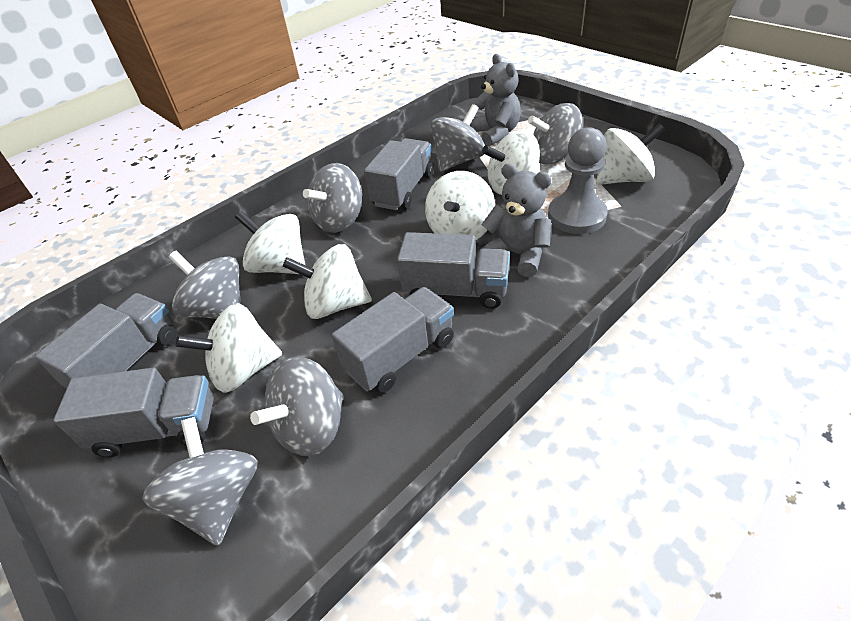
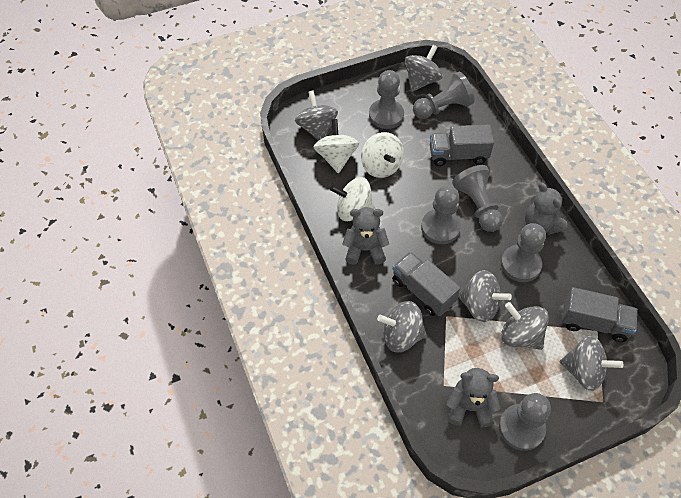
grey pawn: 1 -> 6
grey teddy bear: 2 -> 3
grey truck: 5 -> 3
white spinning top: 6 -> 3

